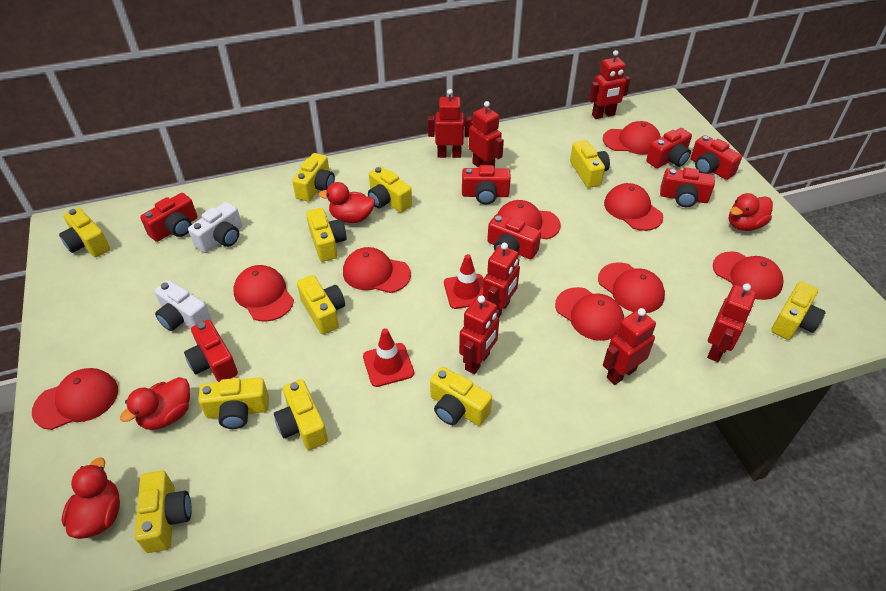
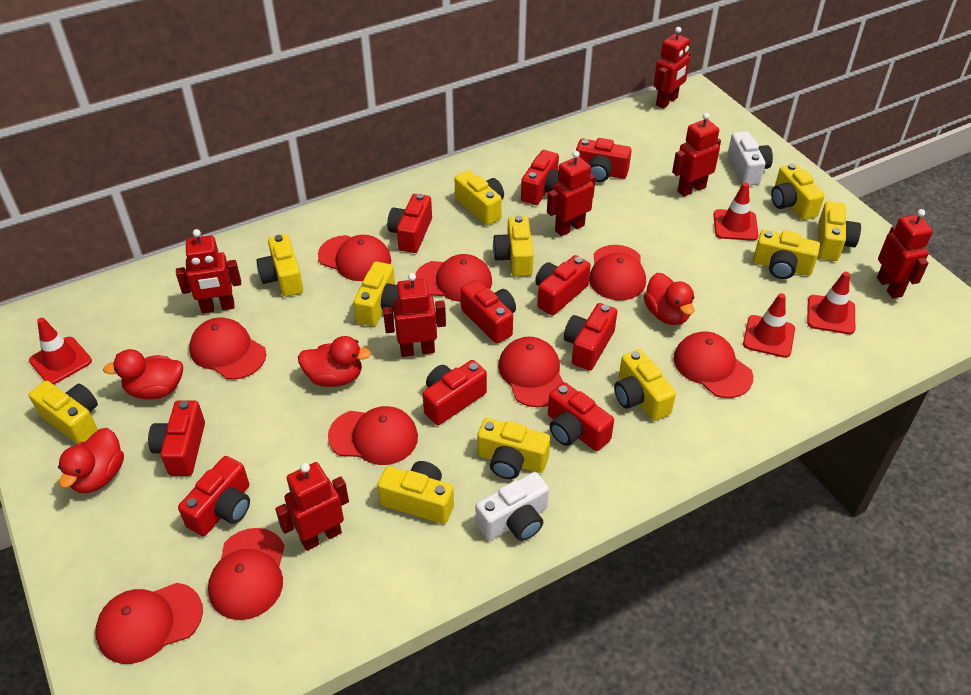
red camera: 7 -> 10
red traffic cone: 2 -> 4

